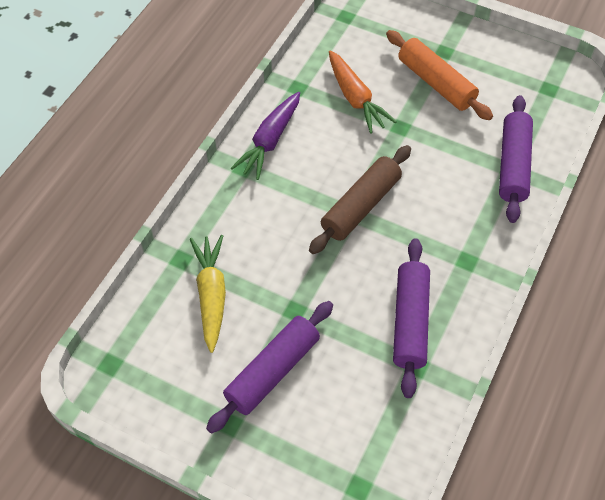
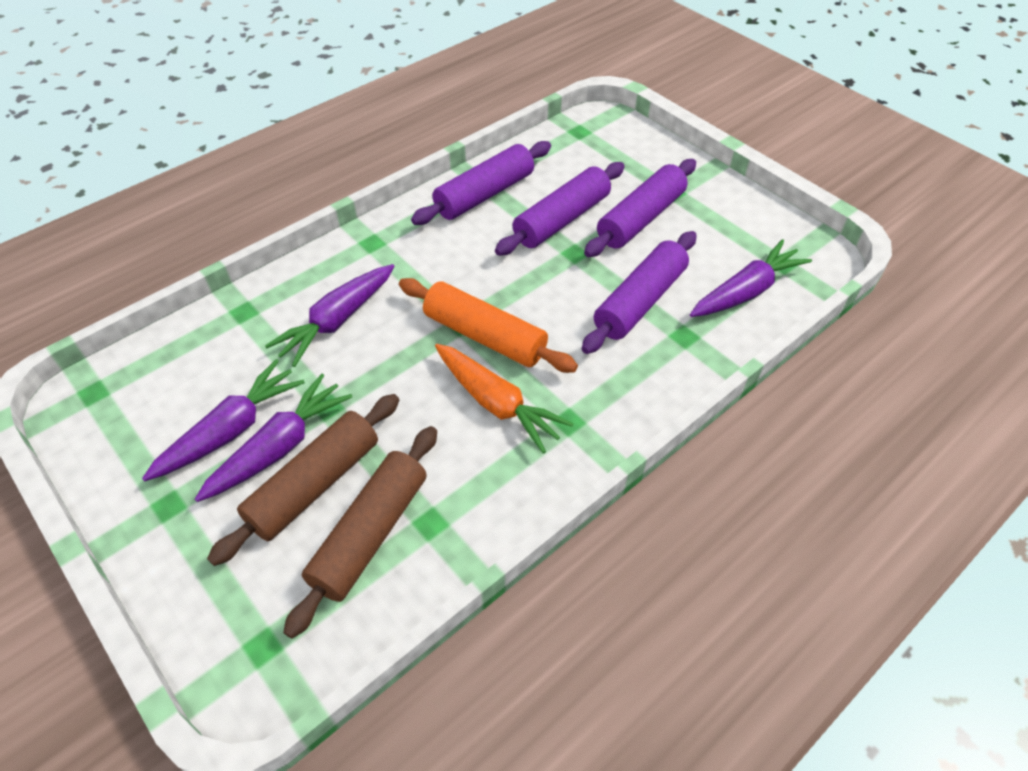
brown rolling pin: 1 -> 2
purple carrot: 1 -> 4
purple rolling pin: 3 -> 4
yellow carrot: 1 -> 0

